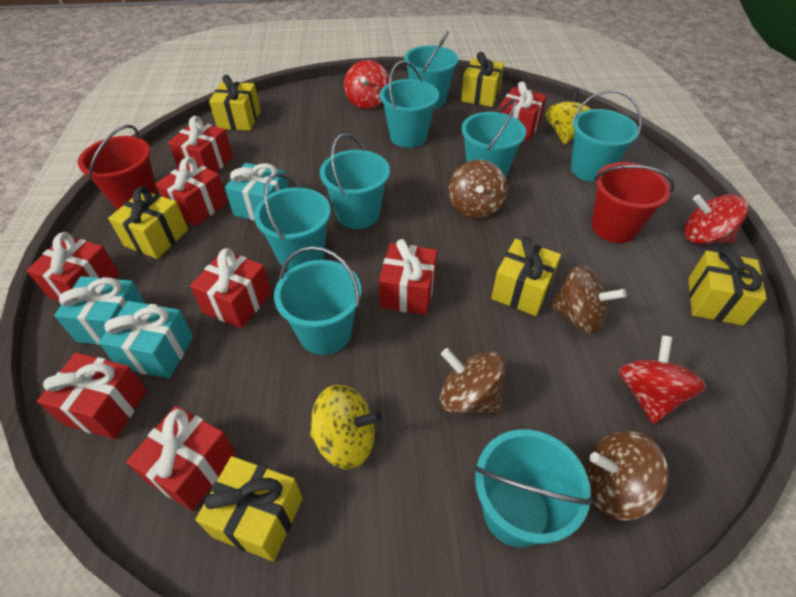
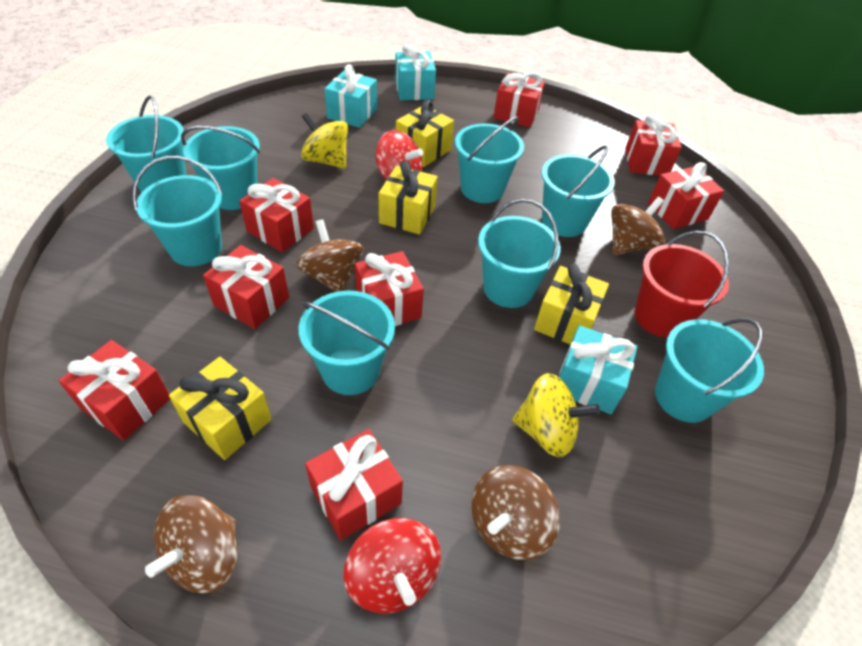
red bucket: 2 -> 1
red spinning top: 3 -> 2
yellow gift: 6 -> 4

